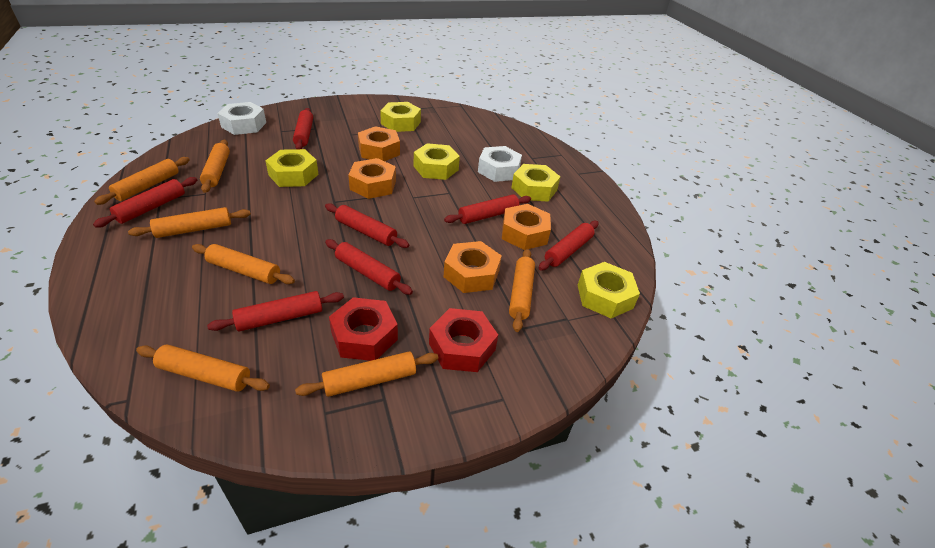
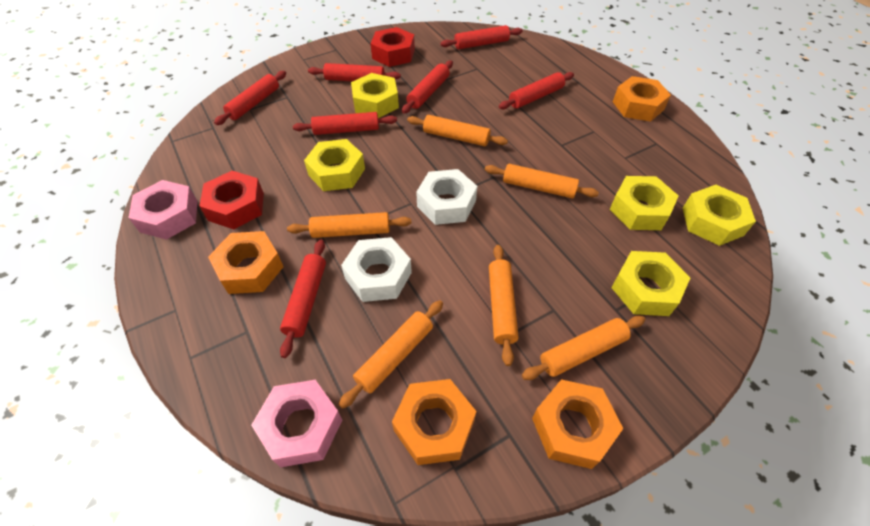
orange rolling pin: 7 -> 6
pink nut: 0 -> 2

